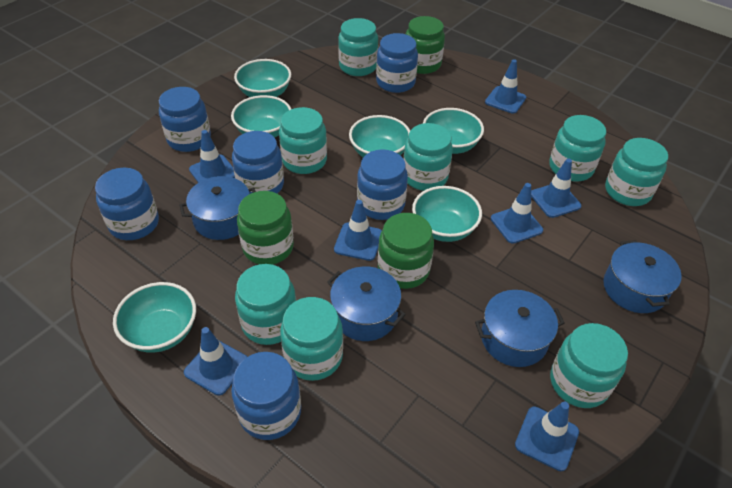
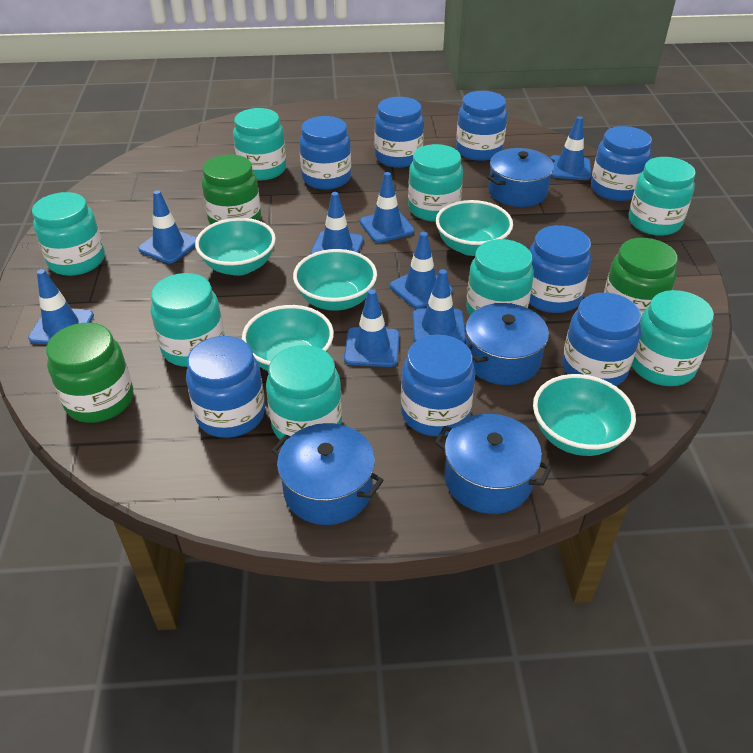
blue jar: 6 -> 8
blue traffic cone: 7 -> 8
turquoise bowl: 6 -> 5

